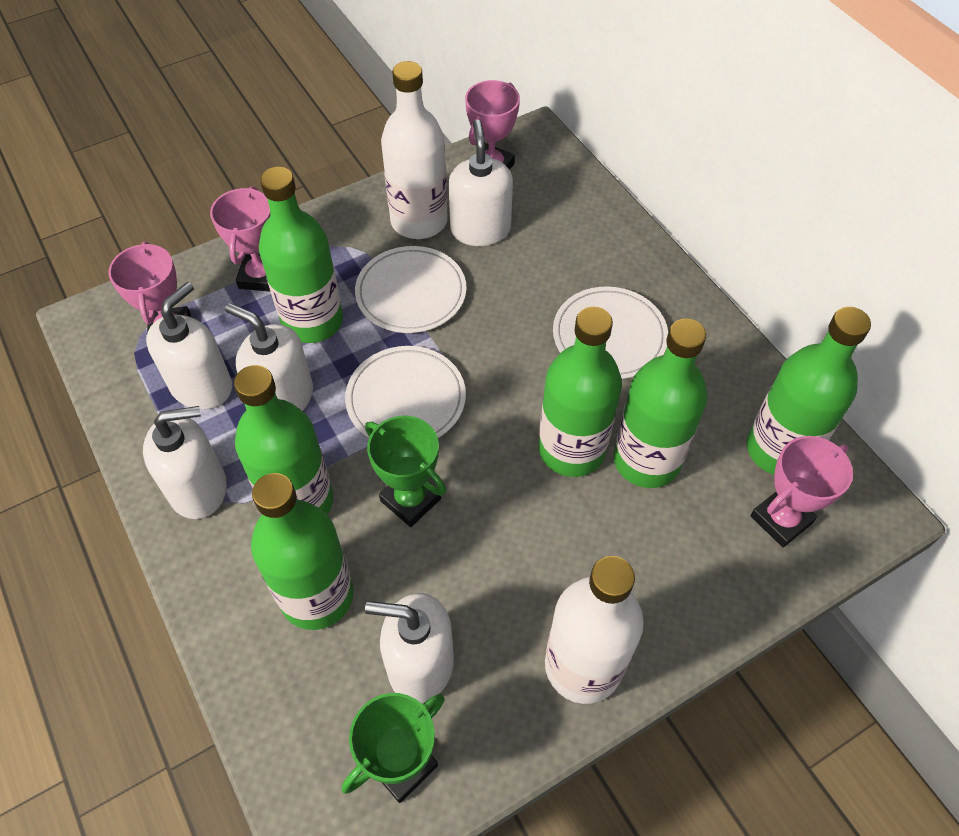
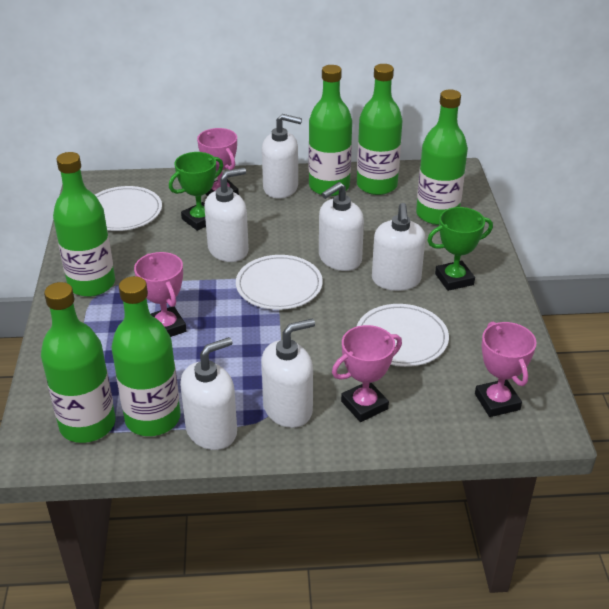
white bottle: 2 -> 0
white soap dispenser: 5 -> 6

